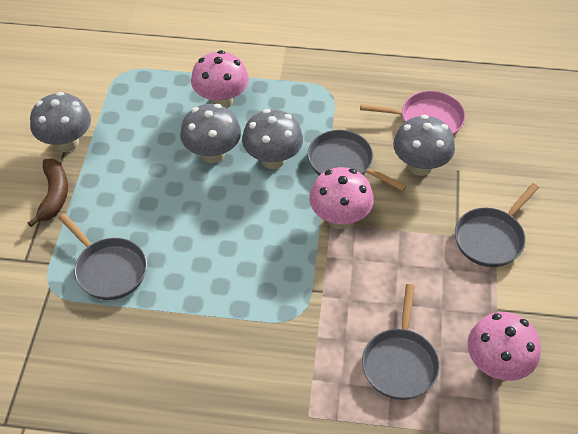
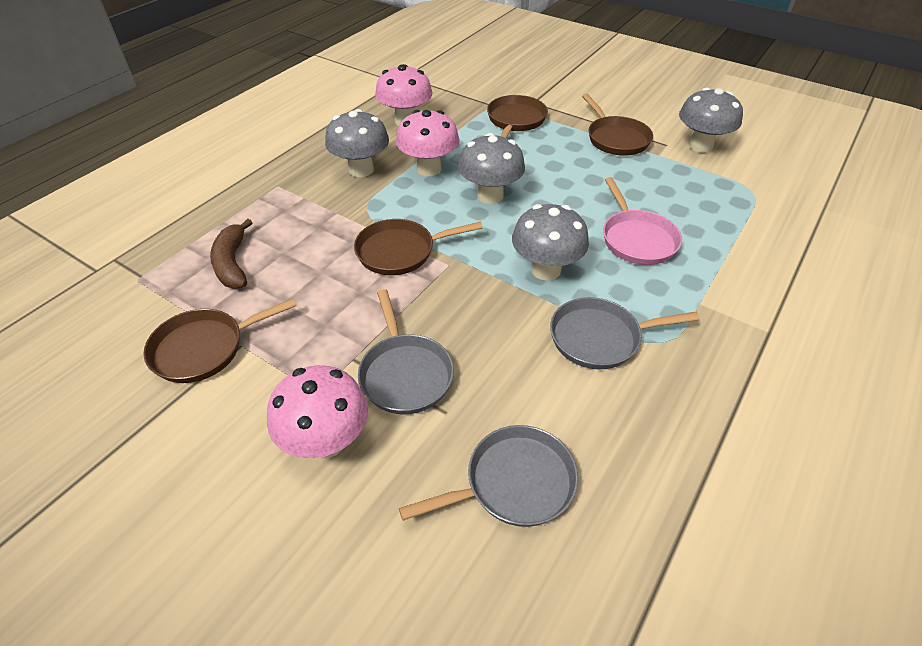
brown pan: 0 -> 4
grey pan: 4 -> 3

